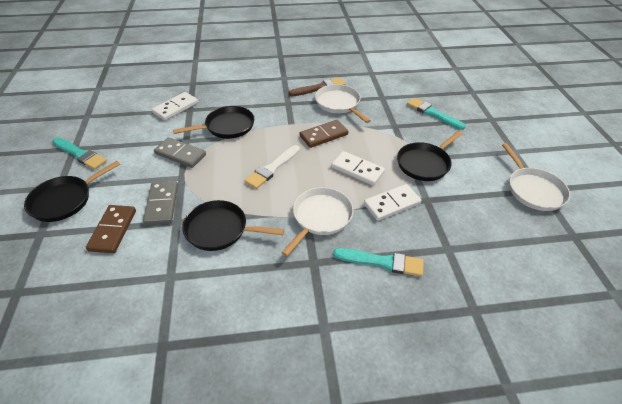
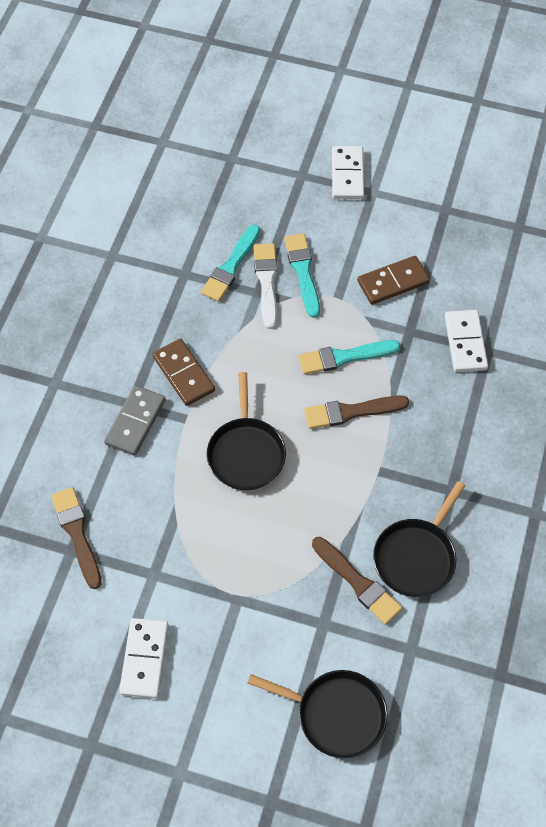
black pan: 4 -> 3
brown brush: 1 -> 3
grey domino: 2 -> 1
white pan: 3 -> 0

